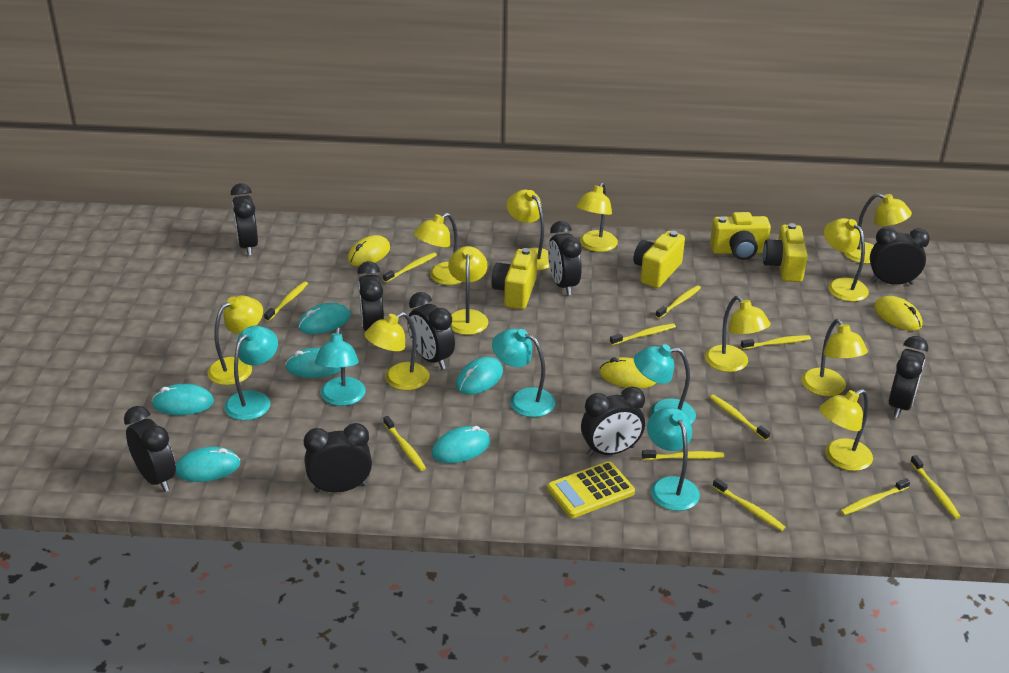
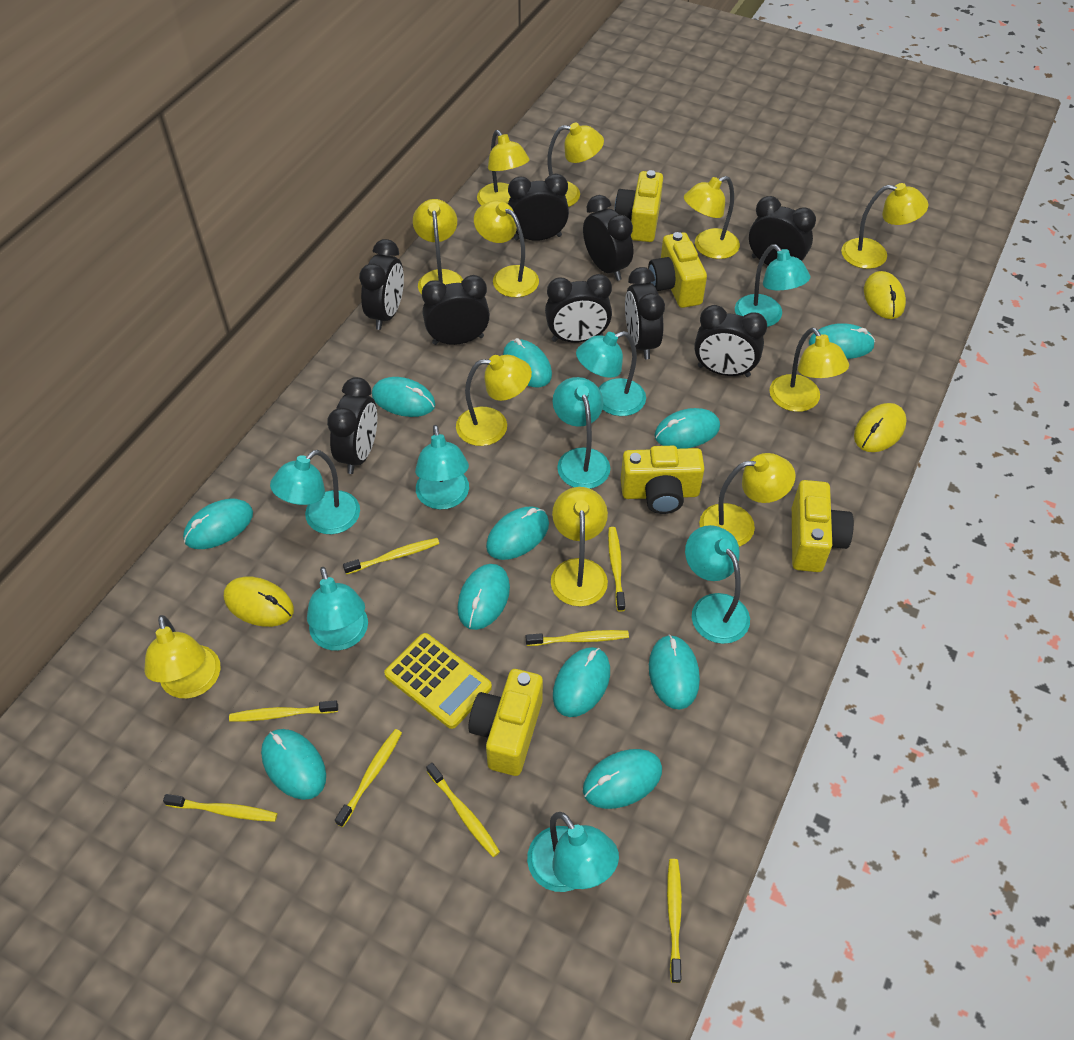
turquoise lamp: 5 -> 8
turquoise mouse: 6 -> 11
yellow camera: 4 -> 5
yellow toothbrush: 11 -> 8

